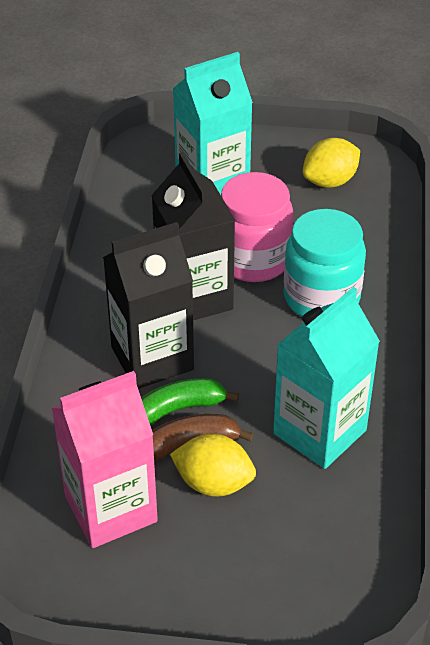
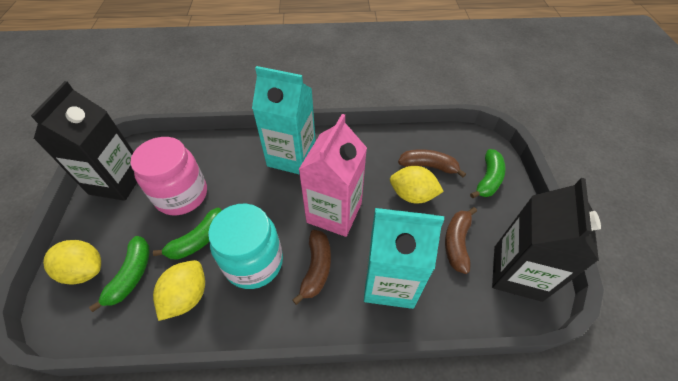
brown banana: 1 -> 3
green banana: 1 -> 3
yellow lemon: 2 -> 3

